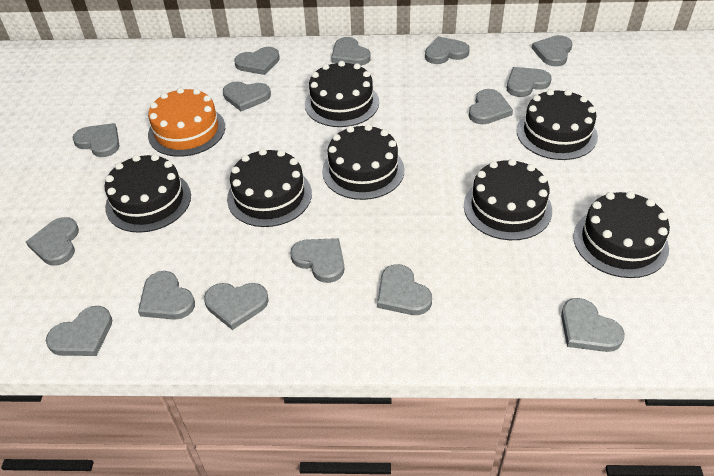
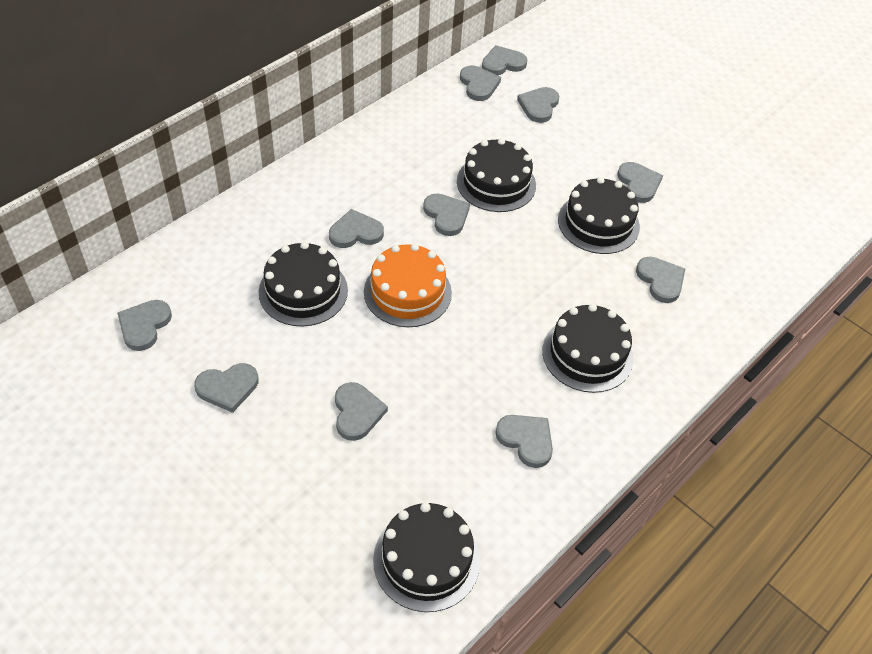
black cake: 7 -> 5
grey heart: 15 -> 11

